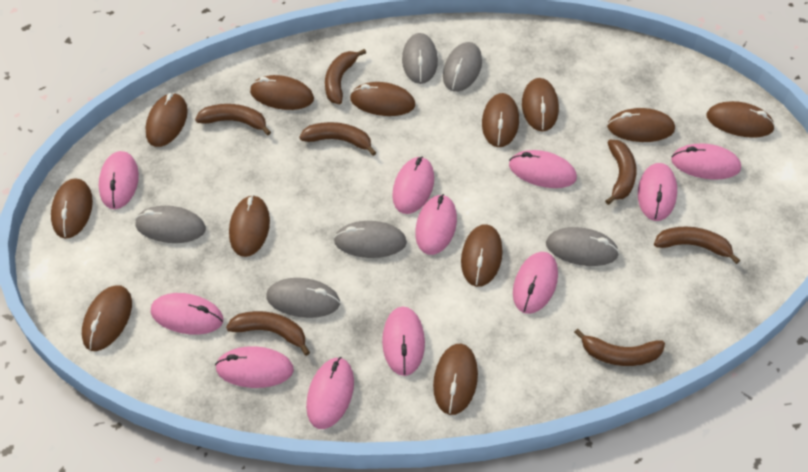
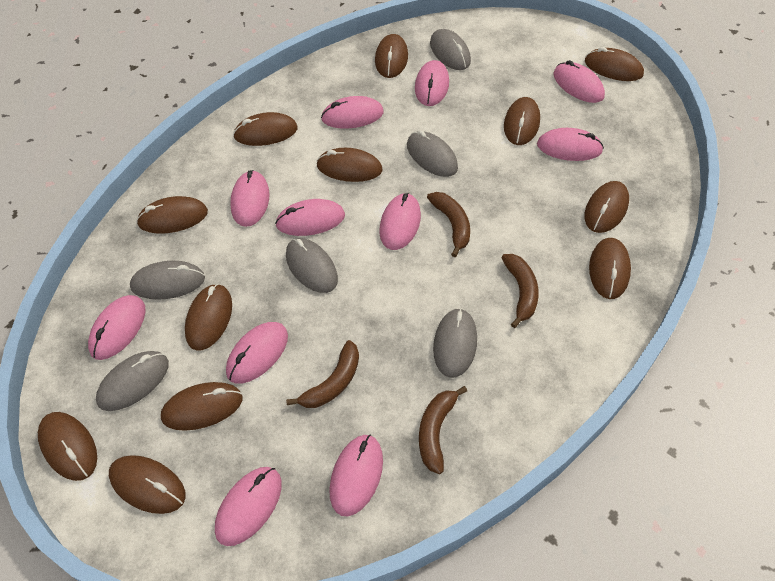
brown banana: 7 -> 4

